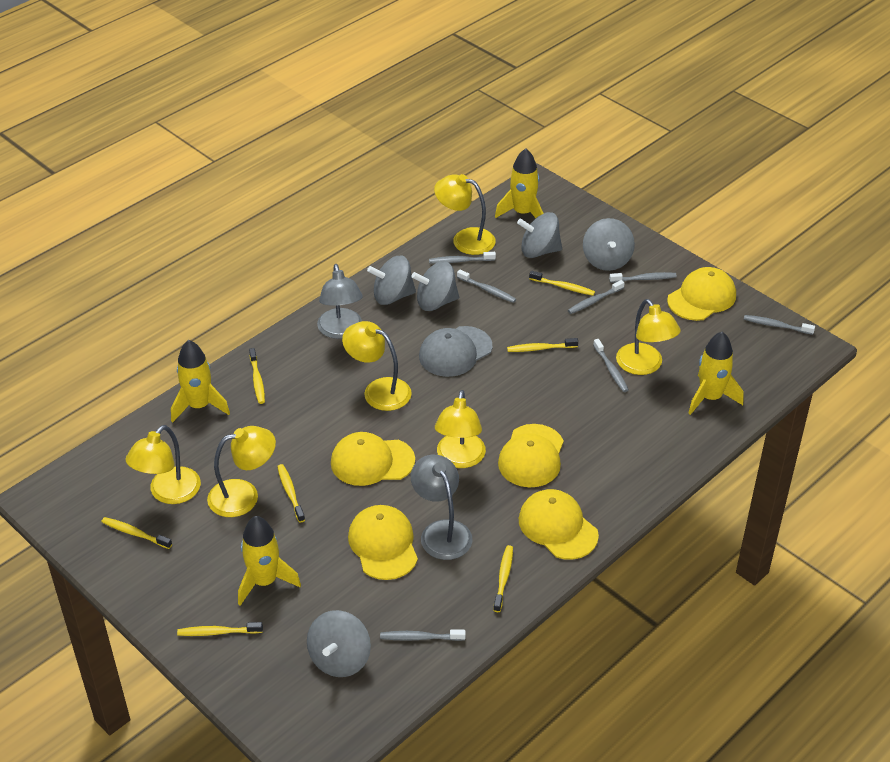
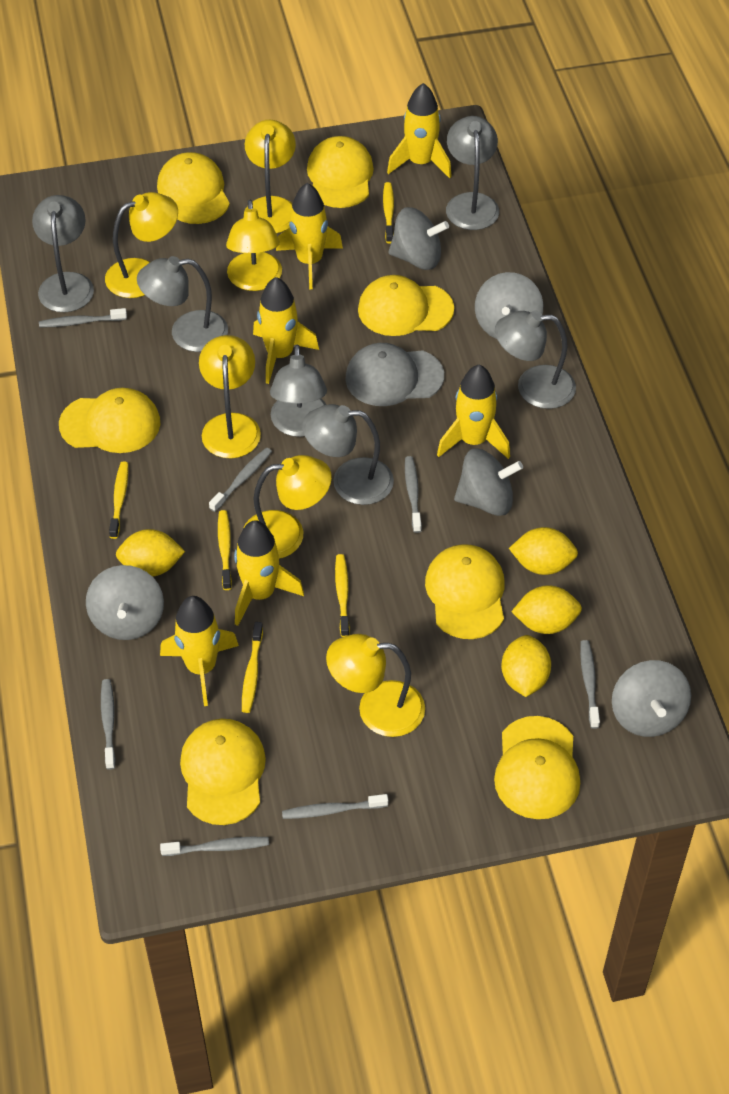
grey lamp: 2 -> 6
yellow cap: 5 -> 7
yellow lemon: 0 -> 4
yellow rocket: 4 -> 6
yellow toothbrush: 7 -> 5

